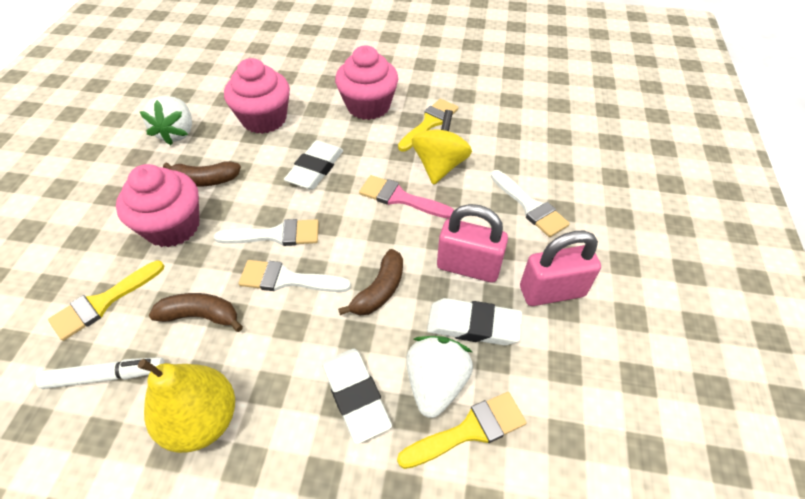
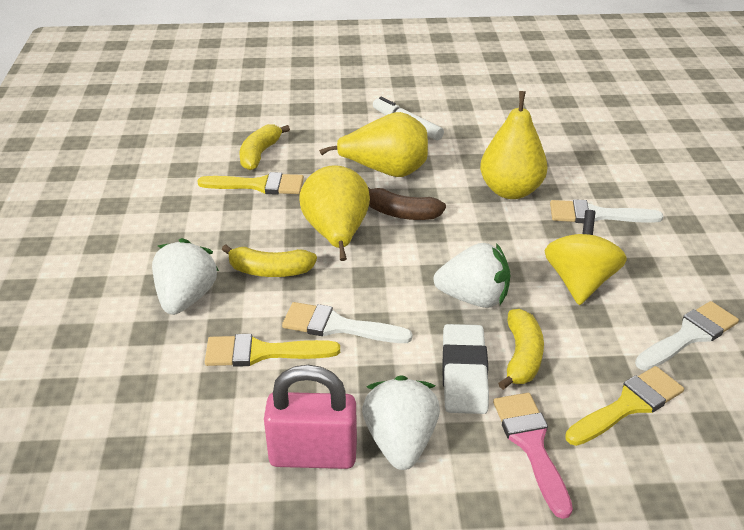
brown banana: 3 -> 1
pink cupcake: 3 -> 0
pink padlock: 2 -> 1
white eraser: 3 -> 1
white strawberry: 2 -> 3
yellow banana: 0 -> 3
yellow pear: 1 -> 3

